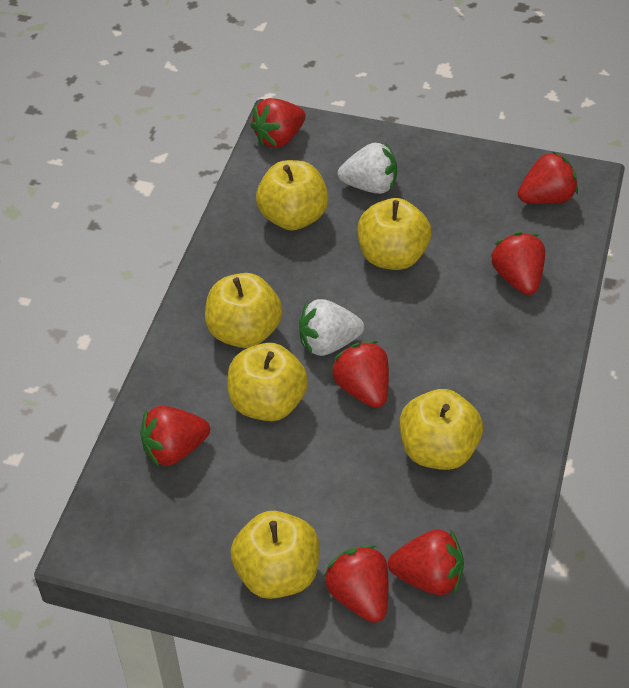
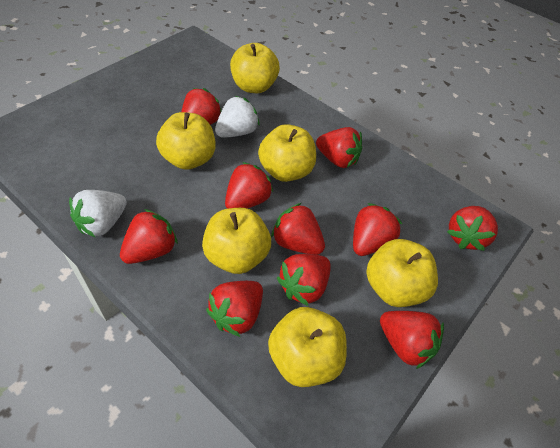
red strawberry: 7 -> 10

